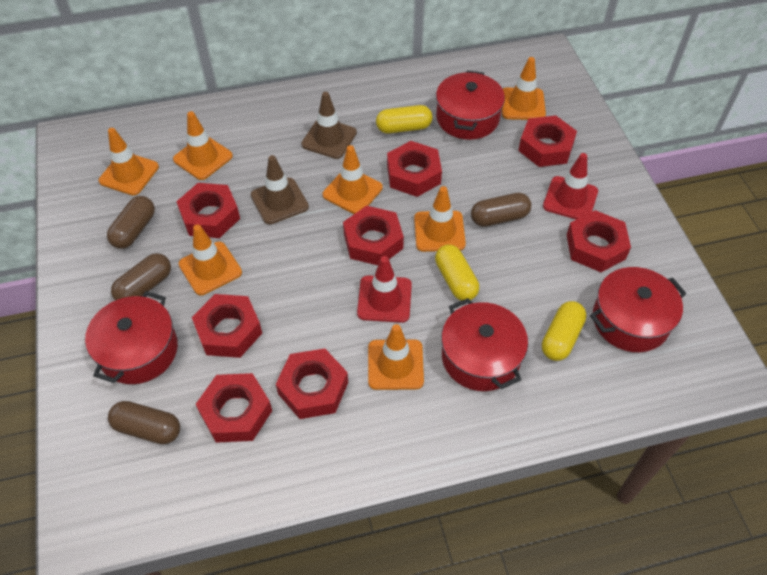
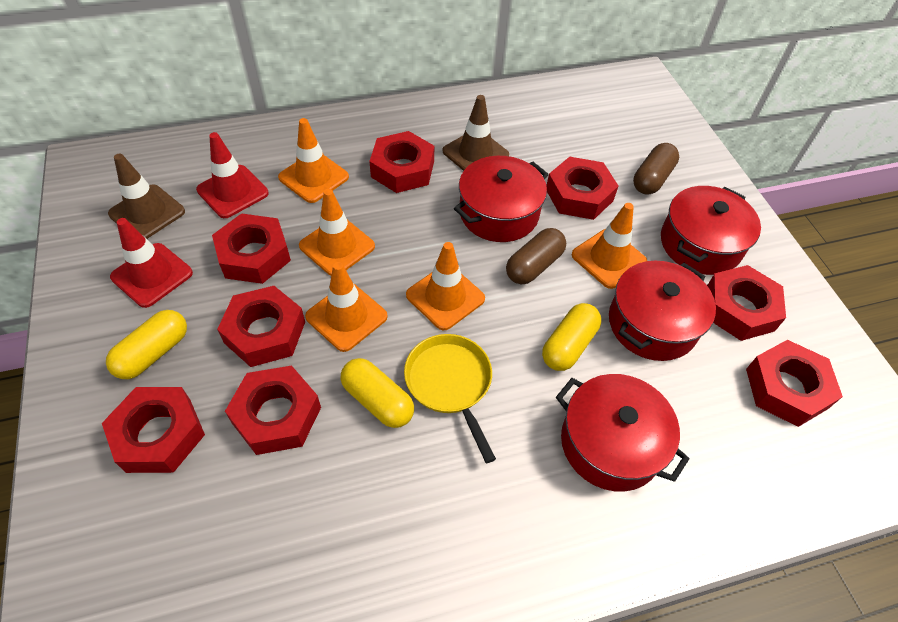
brown capsule: 4 -> 2
orange traffic cone: 7 -> 5
yellow pan: 0 -> 1

